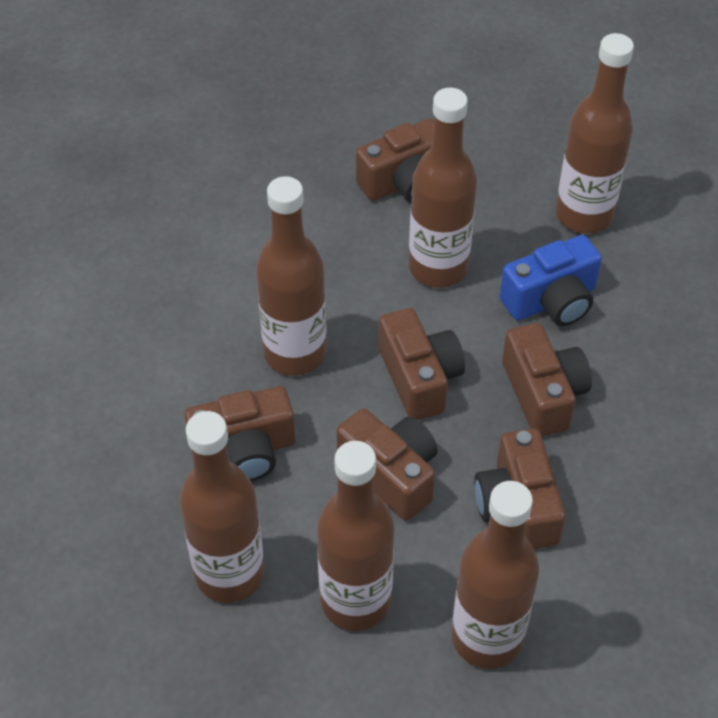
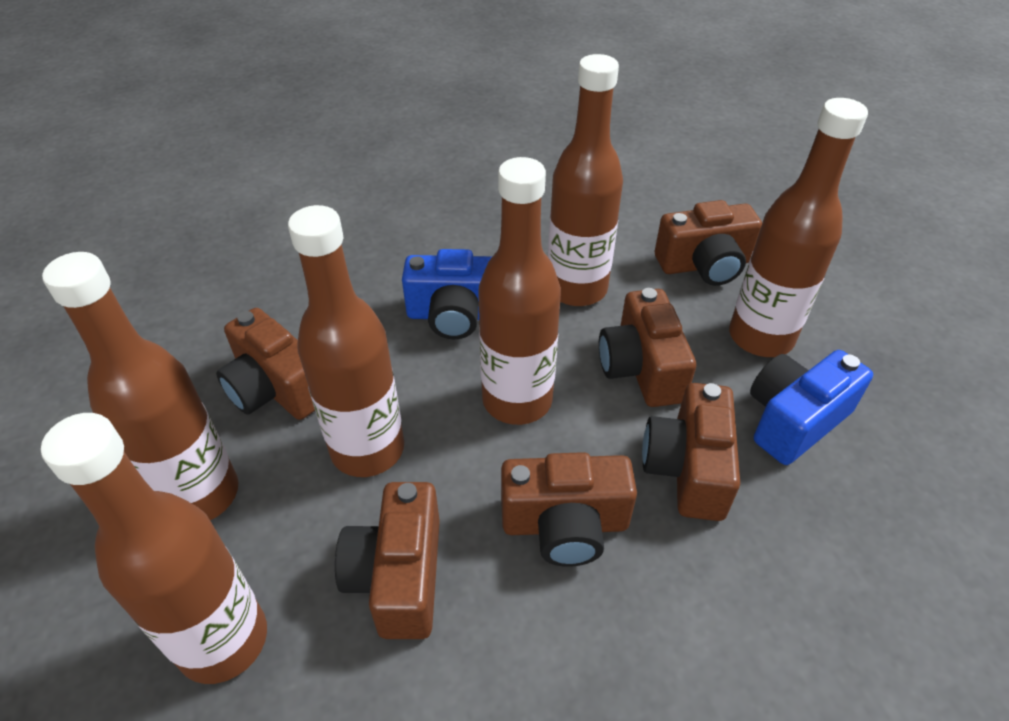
blue camera: 1 -> 2

